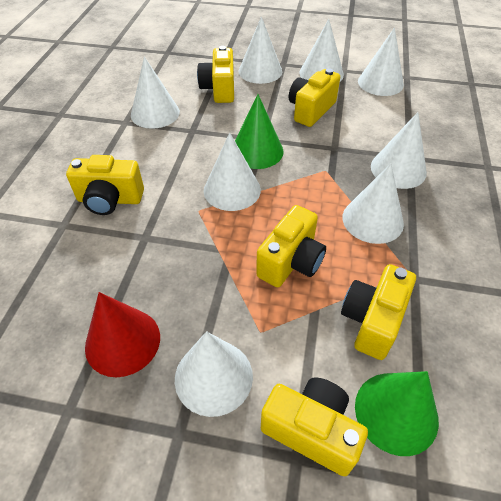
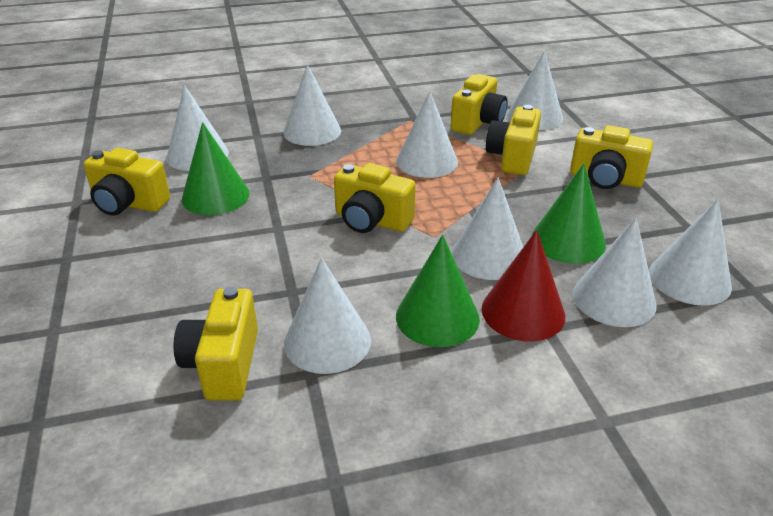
green cone: 2 -> 3

